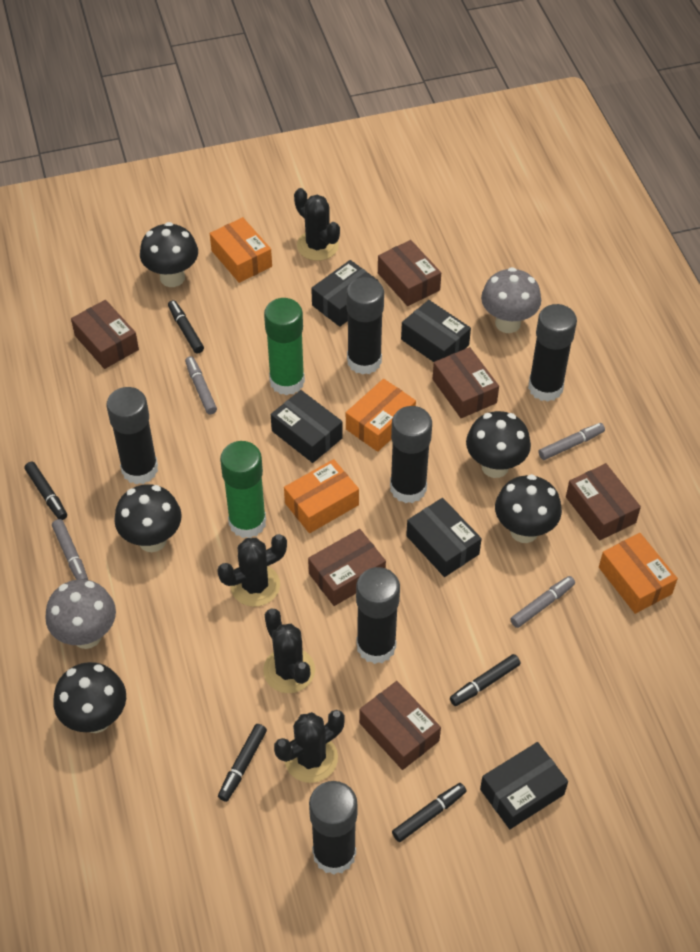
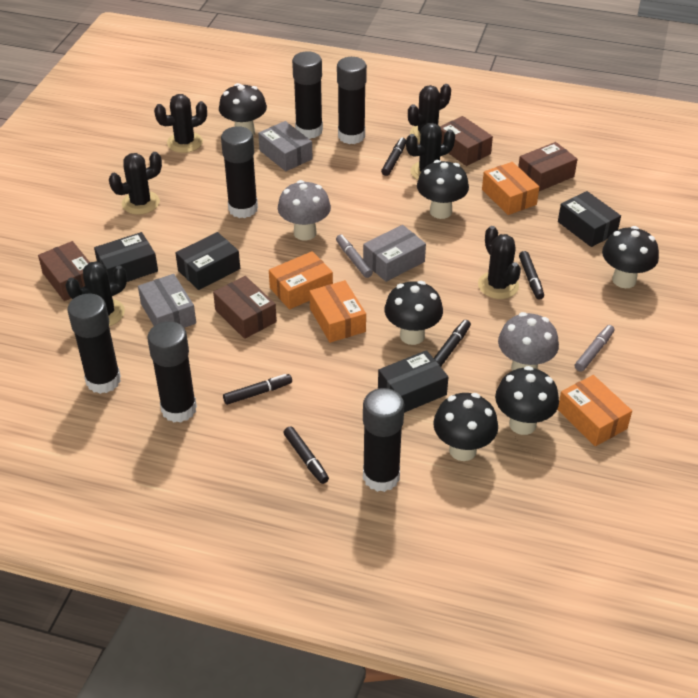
black box: 5 -> 4
black cactus: 4 -> 6
black mushroom: 5 -> 6
brown box: 6 -> 4
green glue stick: 2 -> 0
grey box: 0 -> 3
grey marker: 4 -> 2

